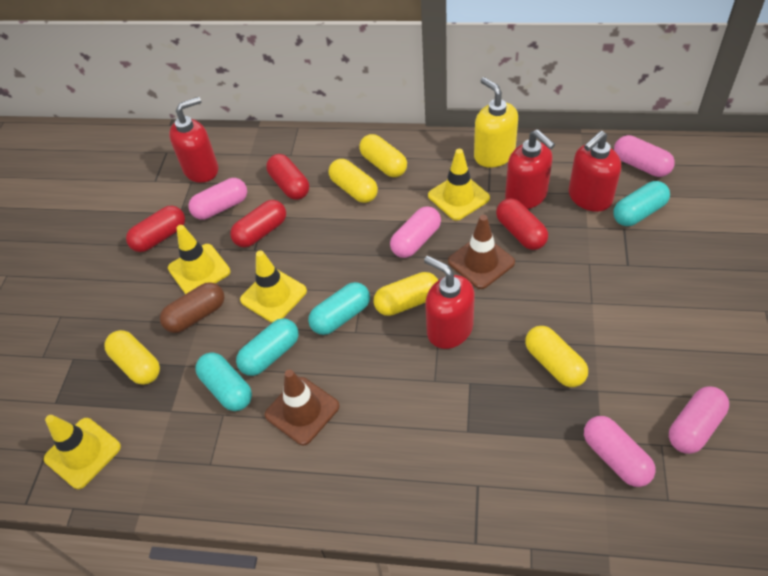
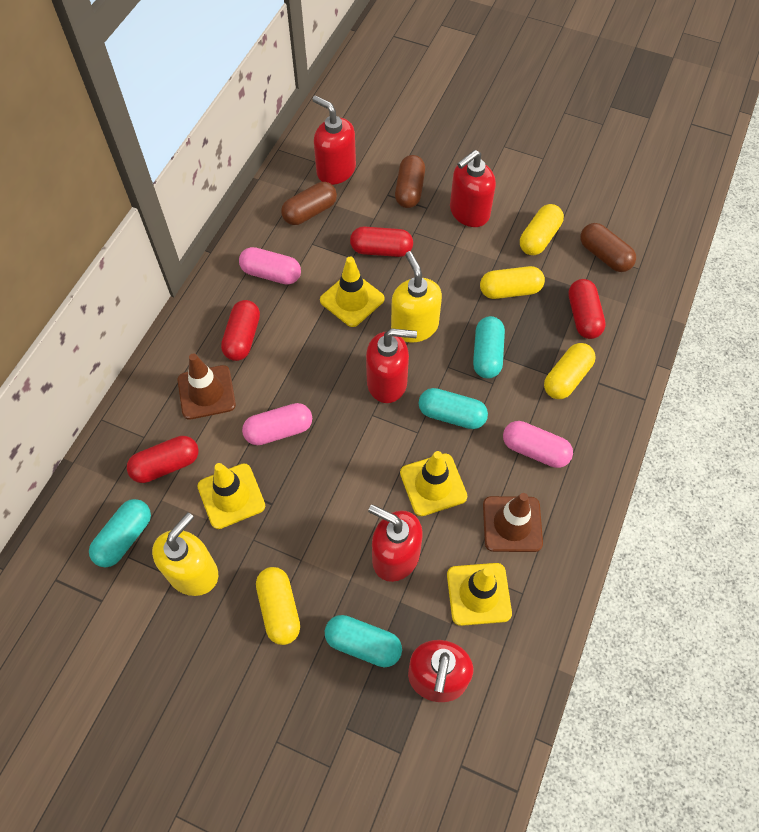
brown capsule: 1 -> 3
pink capsule: 5 -> 3
red soap dispenser: 4 -> 5
yellow capsule: 5 -> 4
yellow soap dispenser: 1 -> 2

